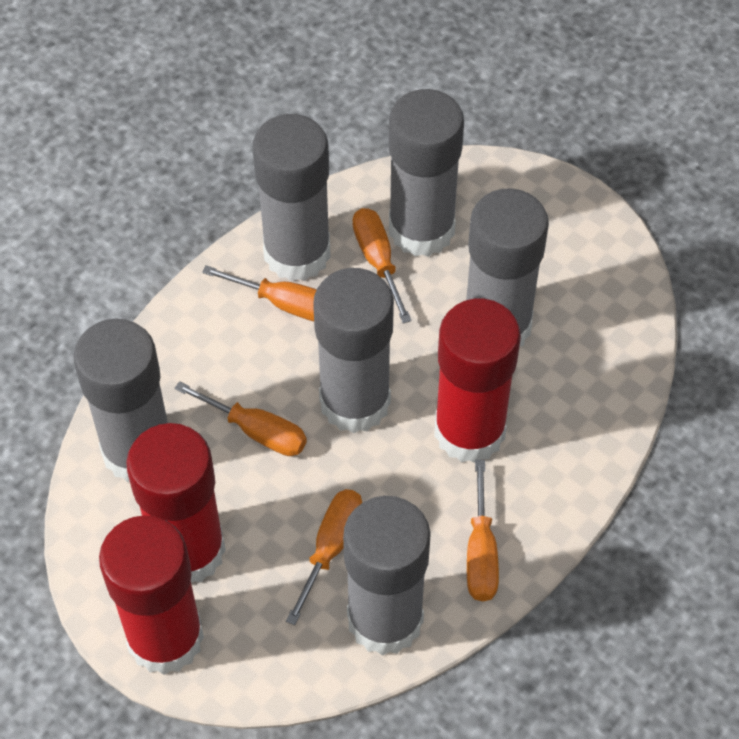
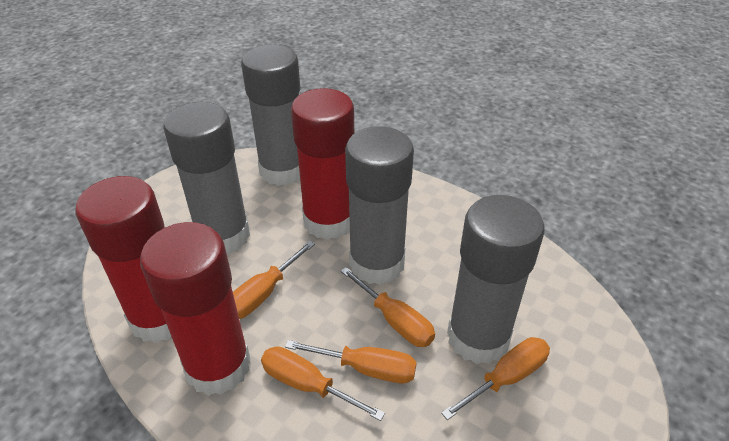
grey glue stick: 6 -> 4

